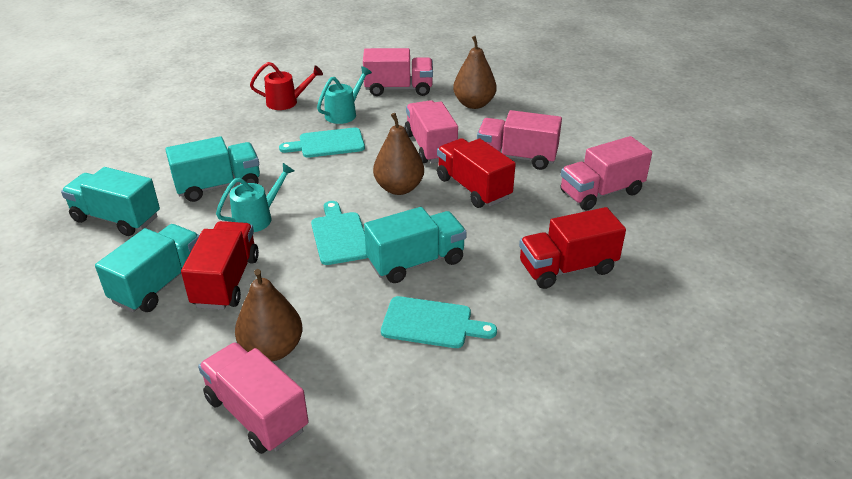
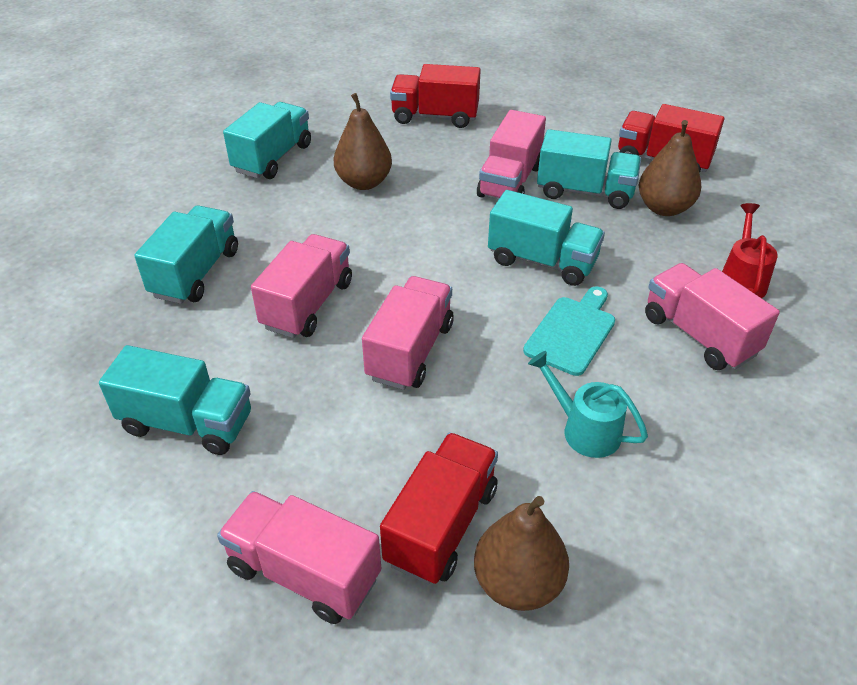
turquoise cutting board: 3 -> 1
turquoise truck: 4 -> 5
turquoise watering can: 2 -> 1

